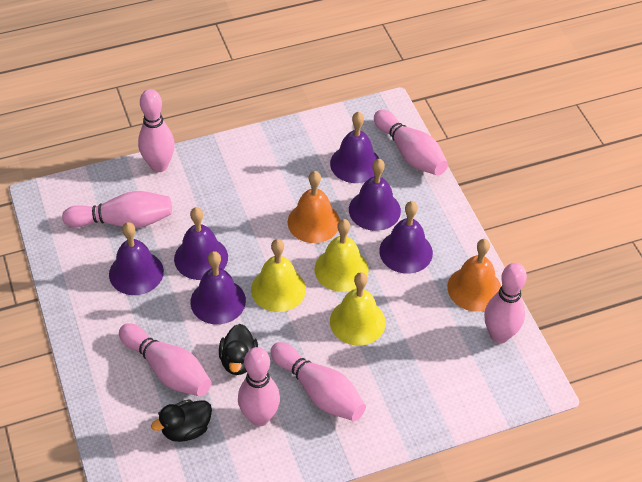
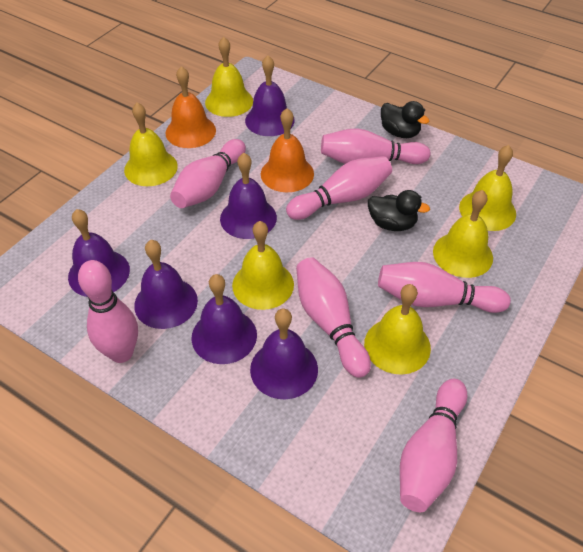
yellow bell: 3 -> 6

